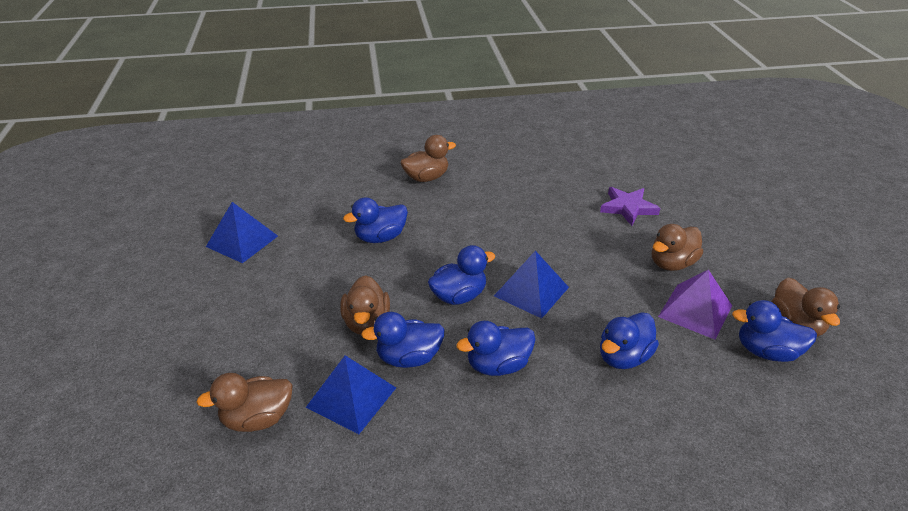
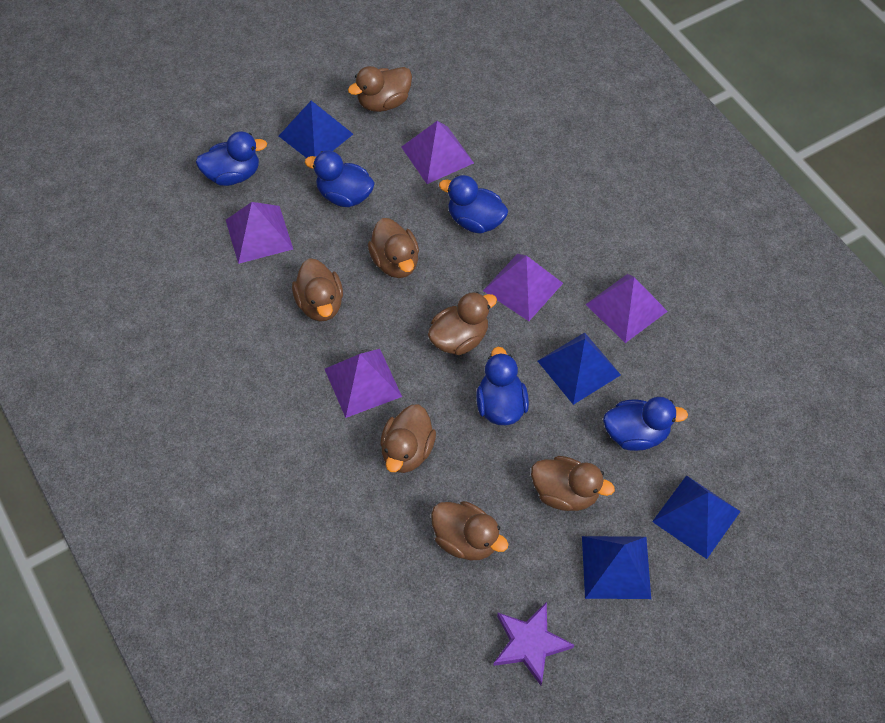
blue duck: 6 -> 5
blue pyramid: 3 -> 4
brown duck: 5 -> 7
purple pyramid: 1 -> 5

